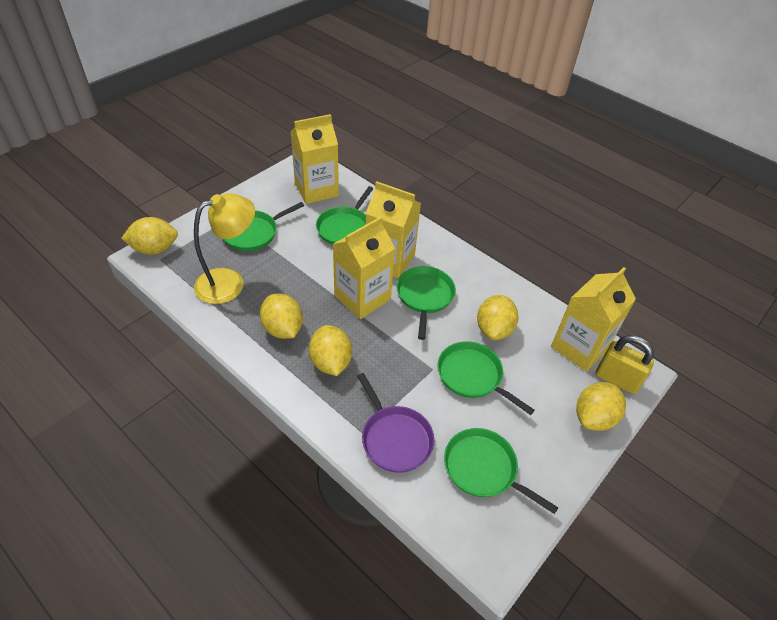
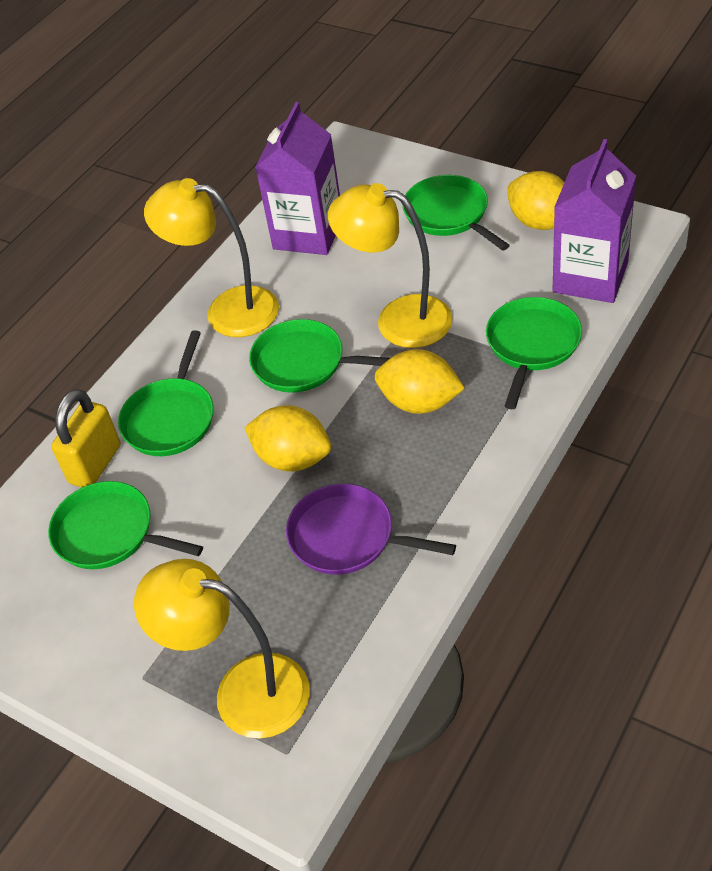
purple carton: 0 -> 2
yellow carton: 4 -> 0
yellow lamp: 1 -> 3
yellow lemon: 5 -> 3

